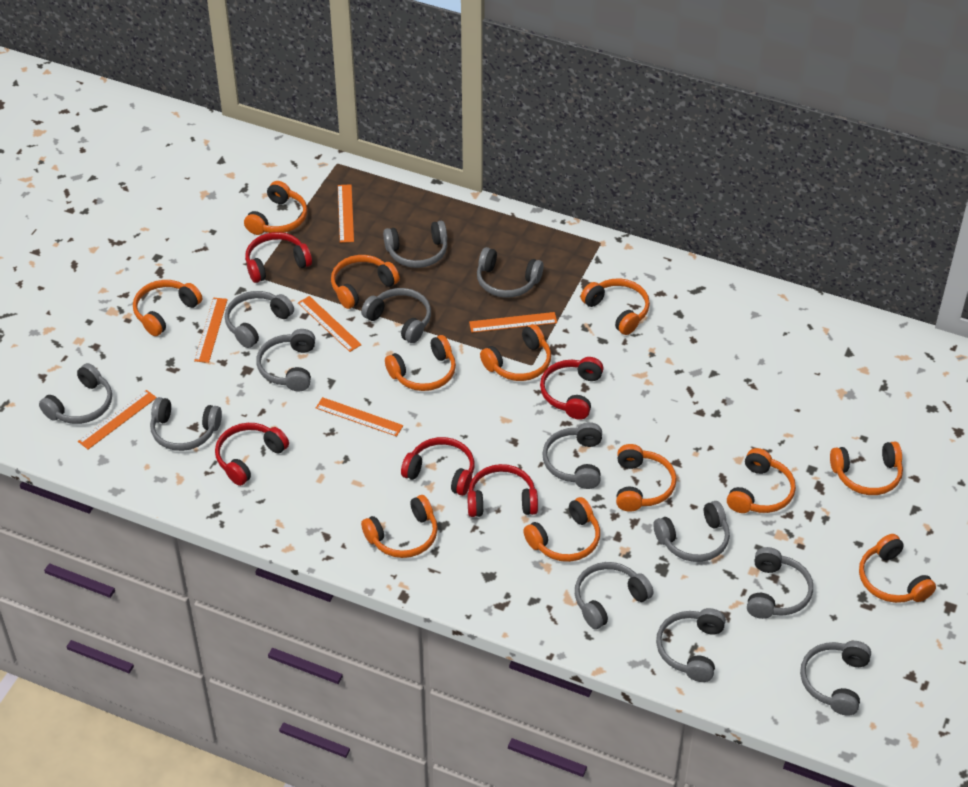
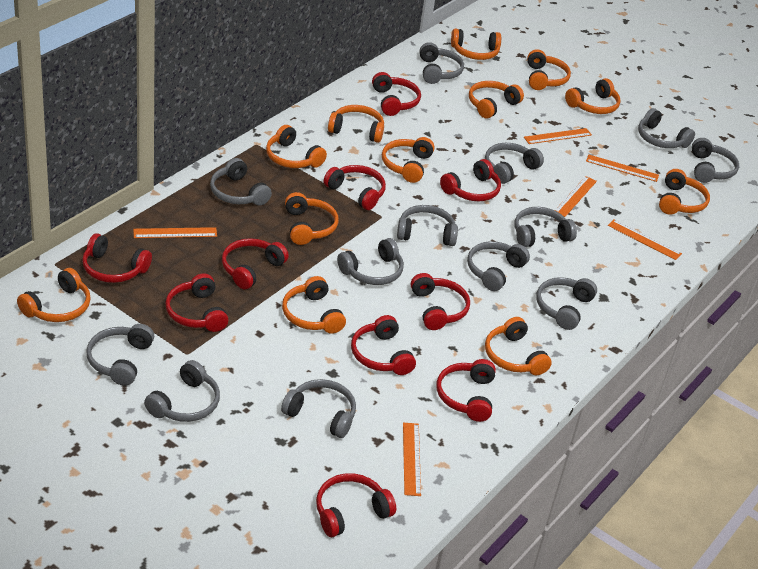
red headphones: 5 -> 10

